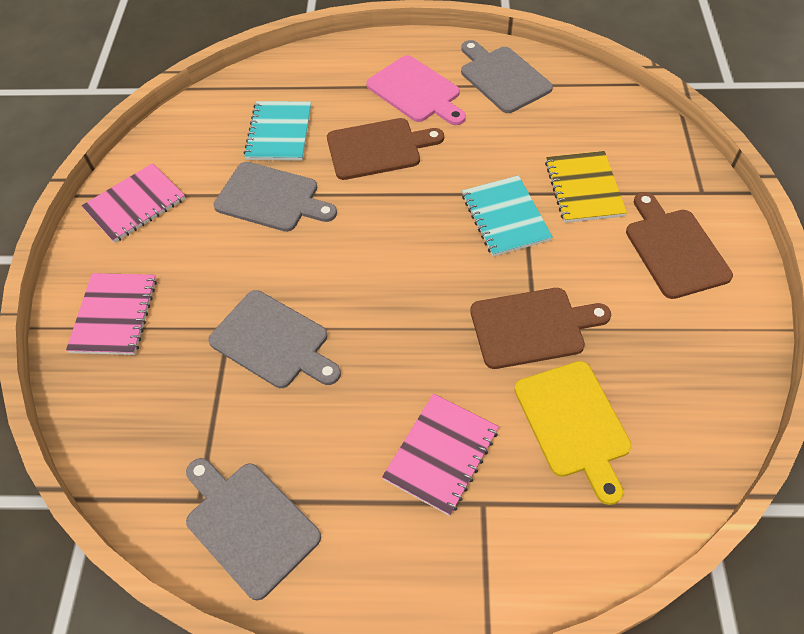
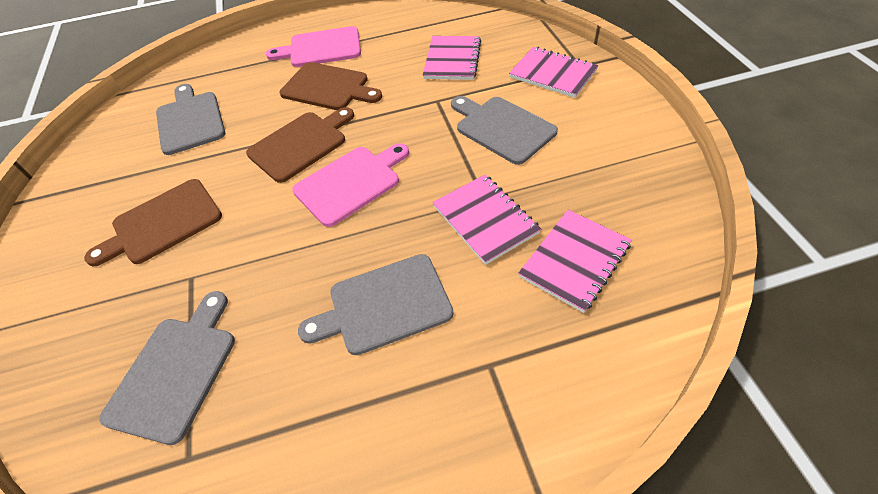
pink cutting board: 1 -> 2
pink notebook: 3 -> 4
turquoise notebook: 2 -> 0
yellow cutting board: 1 -> 0
yellow notebook: 1 -> 0

